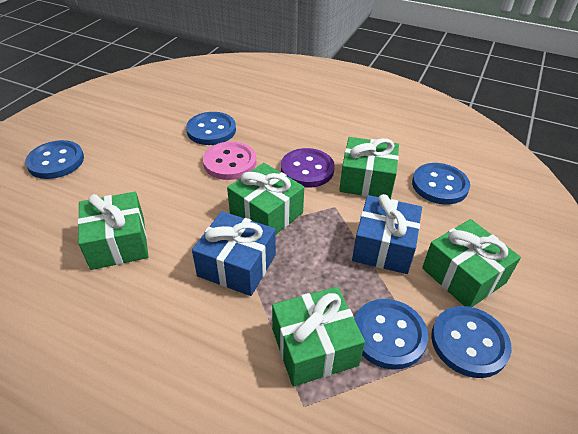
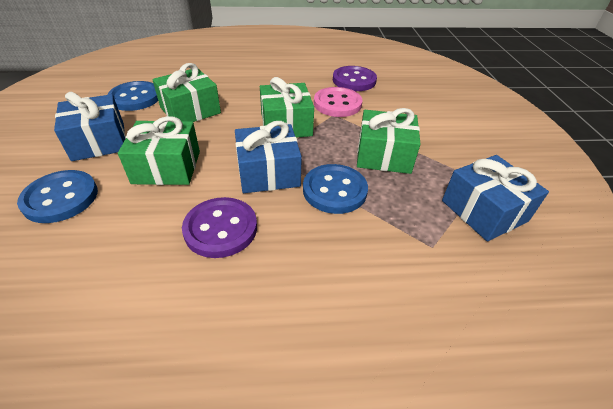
blue button: 5 -> 3
blue gift: 2 -> 3
green gift: 5 -> 4
purple button: 1 -> 2

